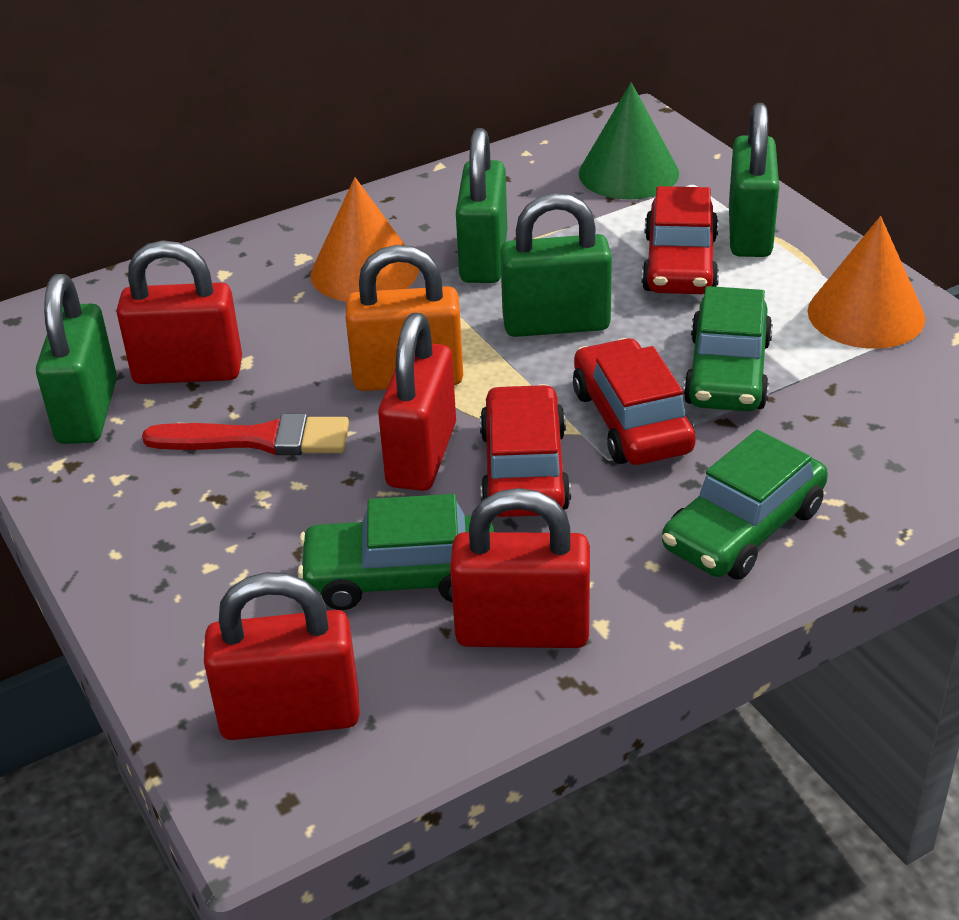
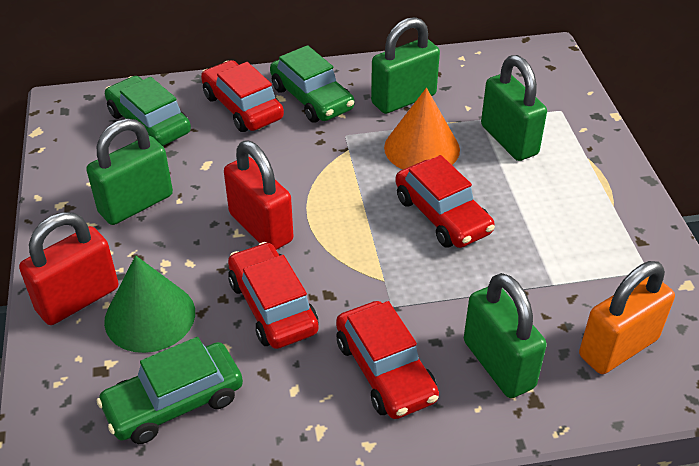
orange cone: 2 -> 1
red brush: 1 -> 0
red car: 3 -> 4
red padlock: 4 -> 2

